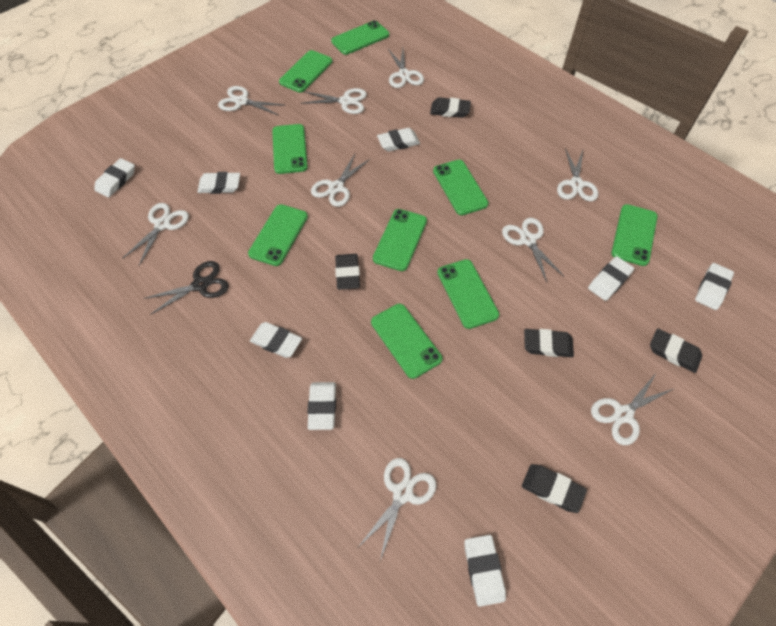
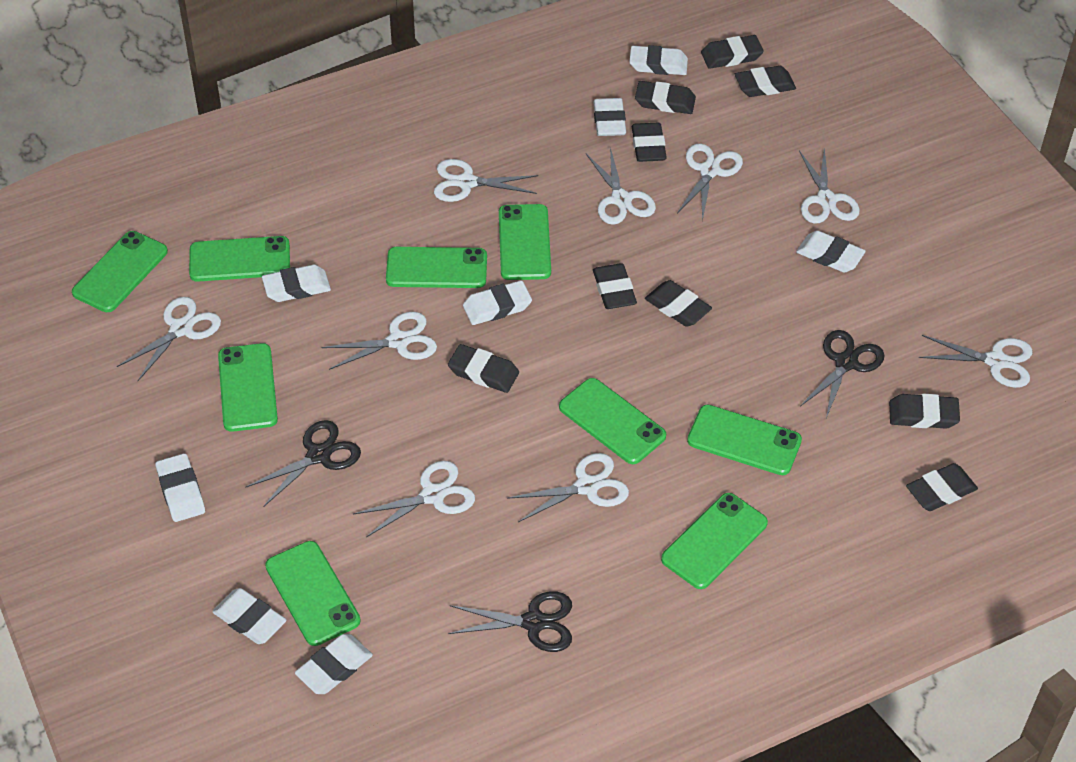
black eraser: 5 -> 9
black scissors: 1 -> 3

